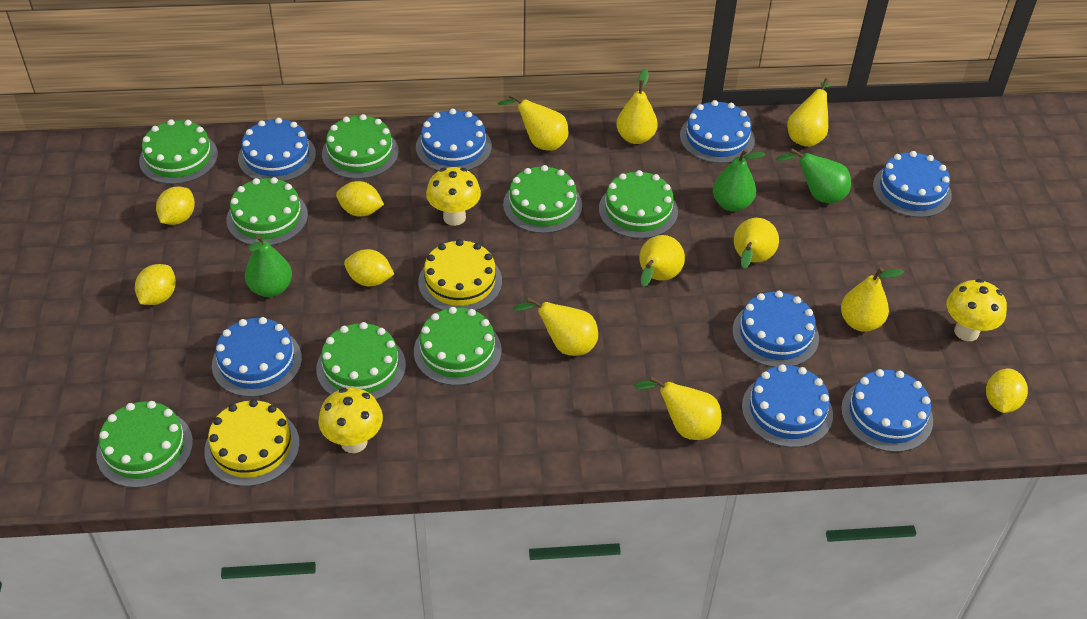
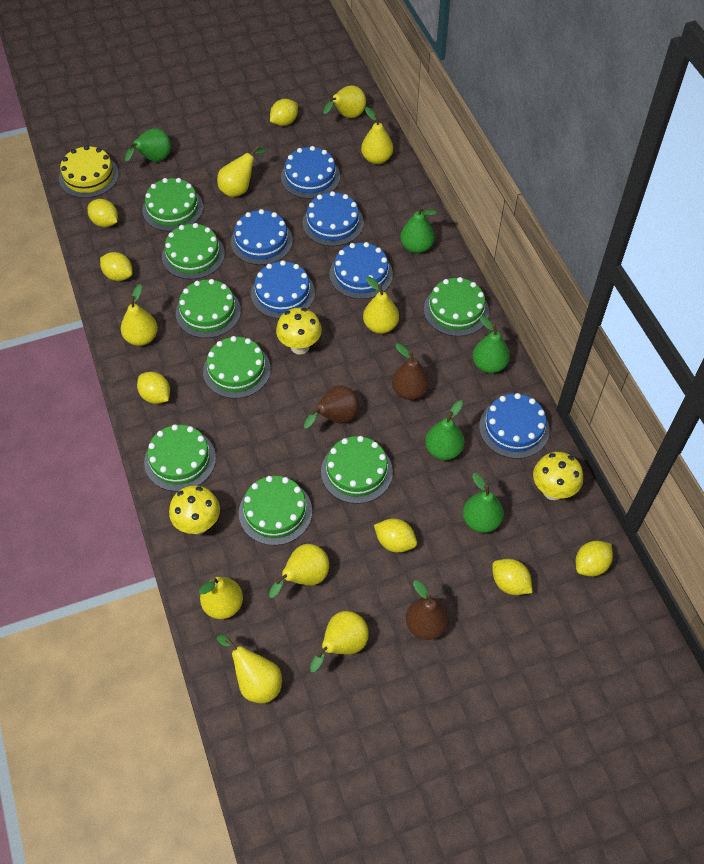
blue cake: 8 -> 6
brown pear: 0 -> 3
green pear: 3 -> 5
yellow cake: 2 -> 1
yellow lemon: 5 -> 7
yellow pear: 8 -> 9

